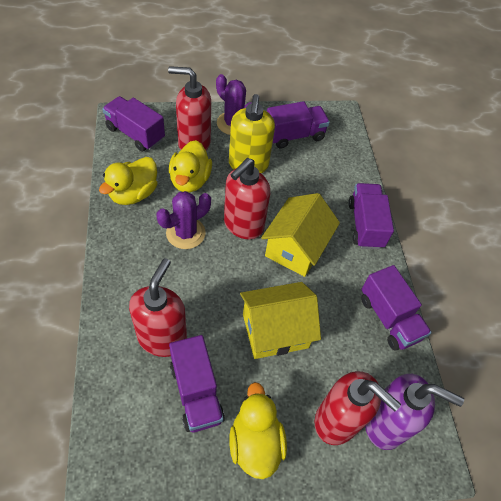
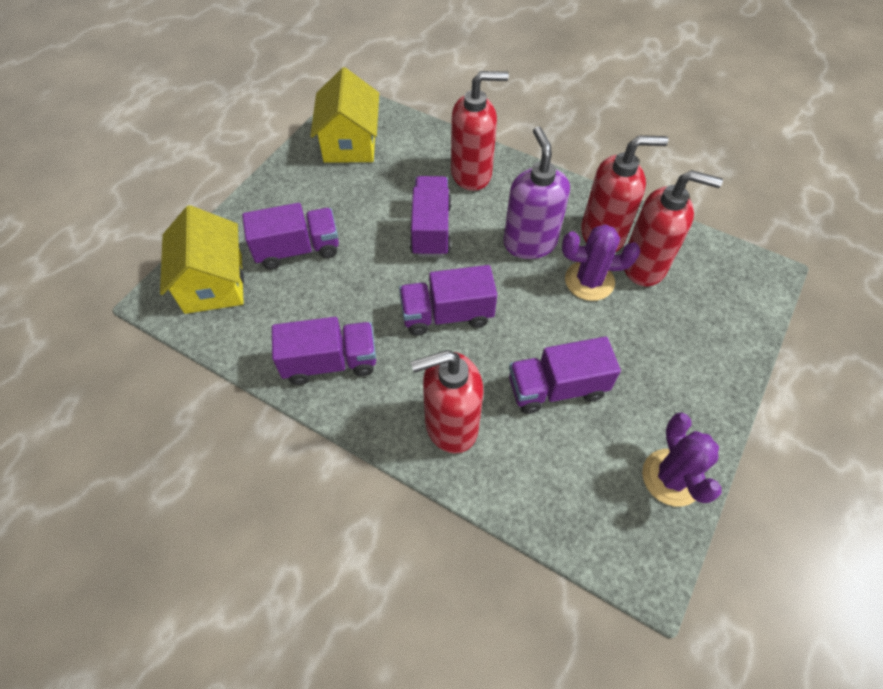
yellow duck: 3 -> 0
yellow soap dispenser: 1 -> 0

